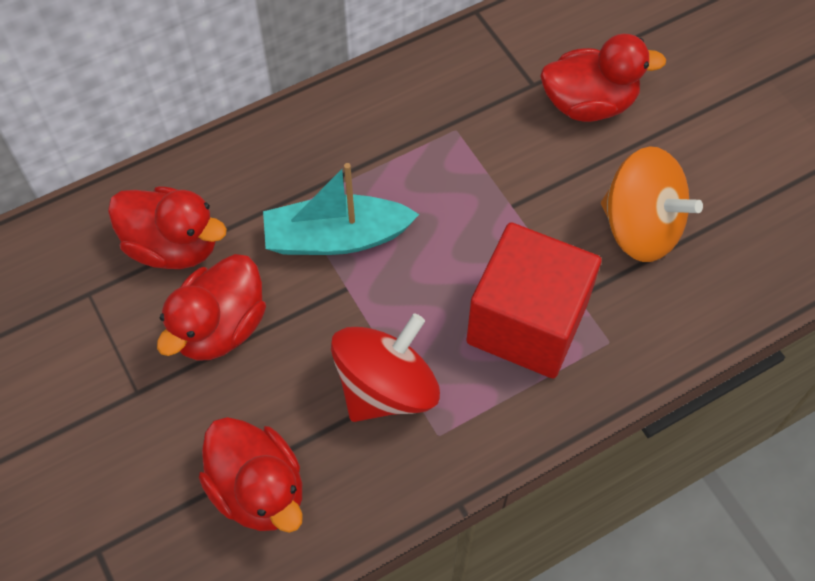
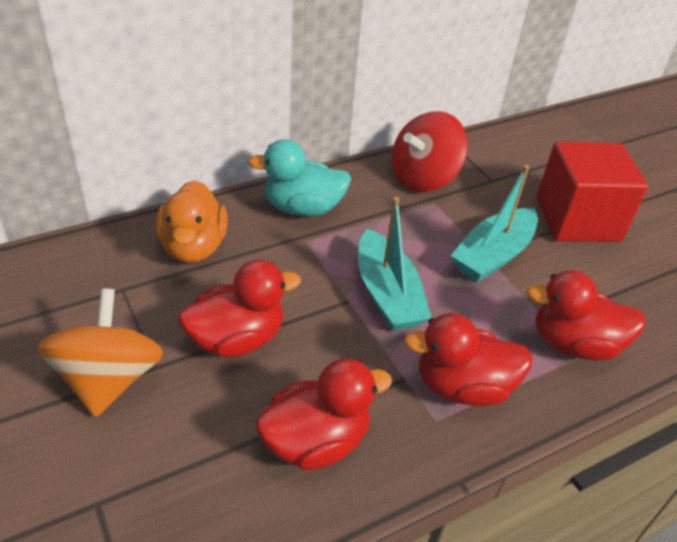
orange duck: 0 -> 1
turquoise boat: 1 -> 2
turquoise duck: 0 -> 1

